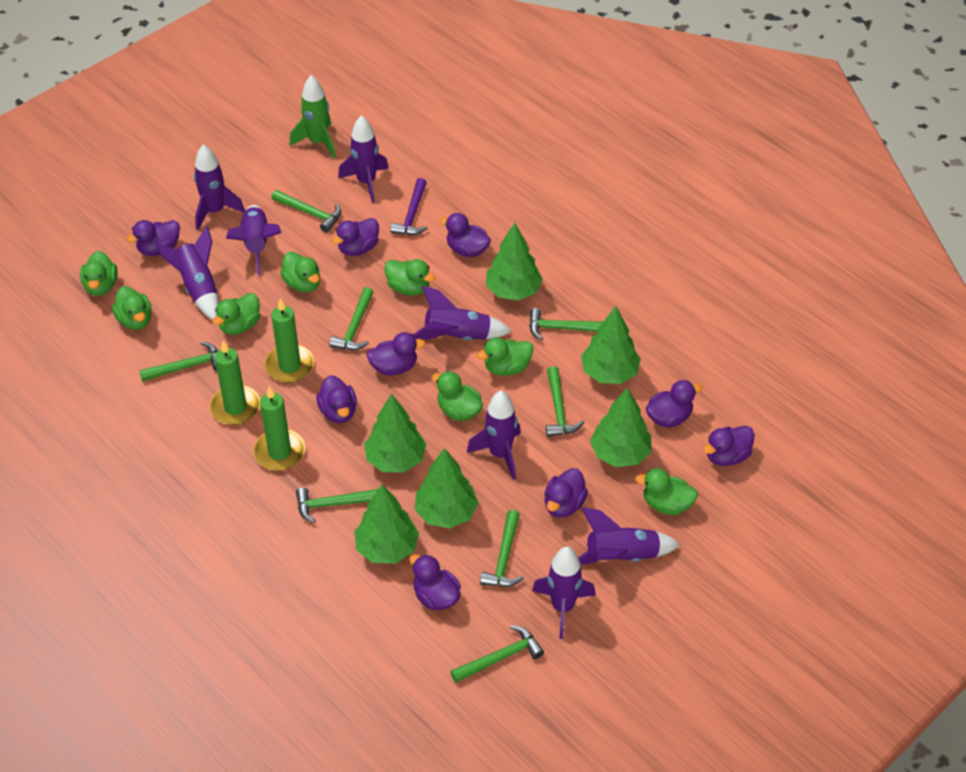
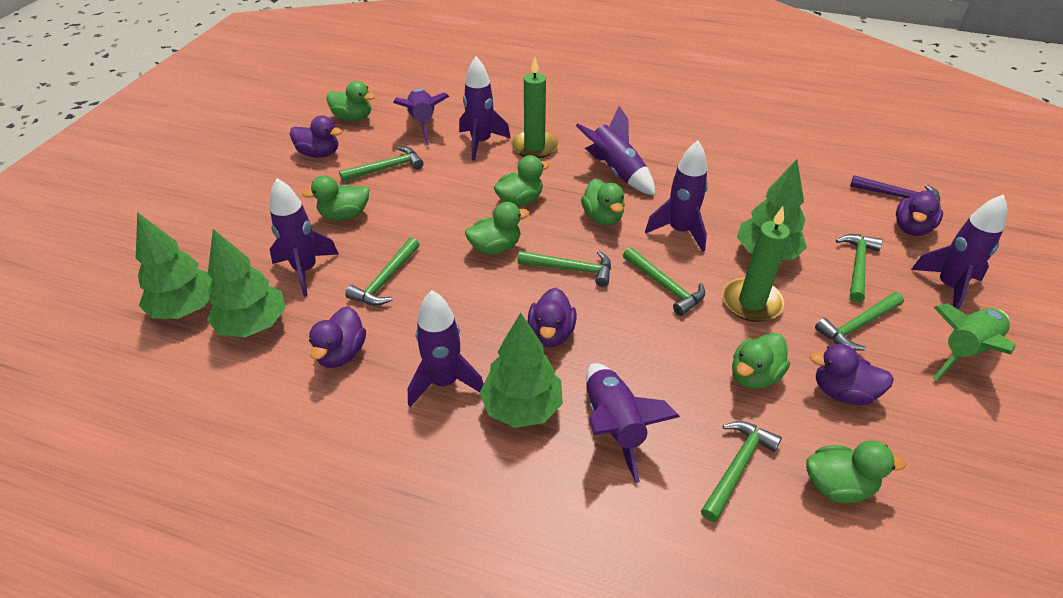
green candle: 3 -> 2
green duck: 8 -> 7
green hammer: 8 -> 7
green tree: 6 -> 4
purple duck: 9 -> 5

